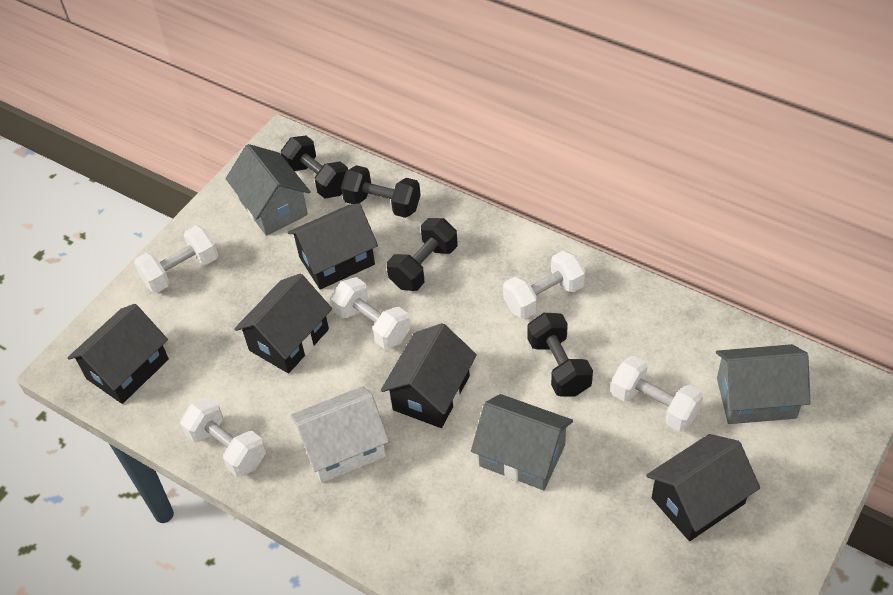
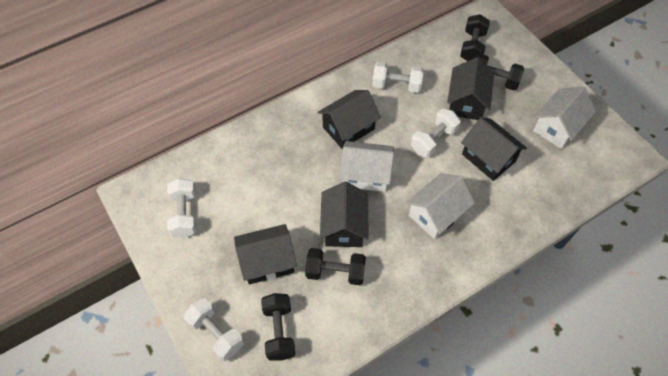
grey house: 3 -> 0
white dumbbell: 5 -> 4
white house: 1 -> 3

